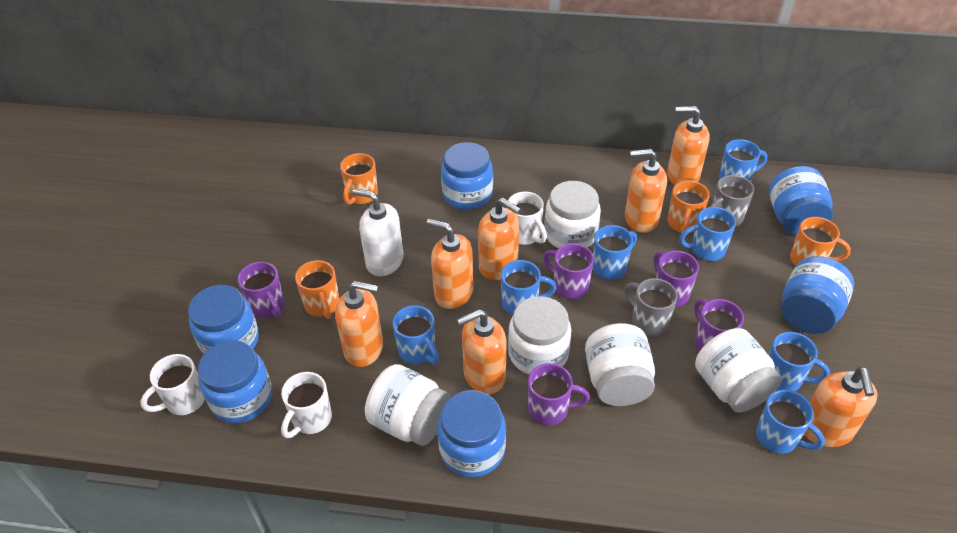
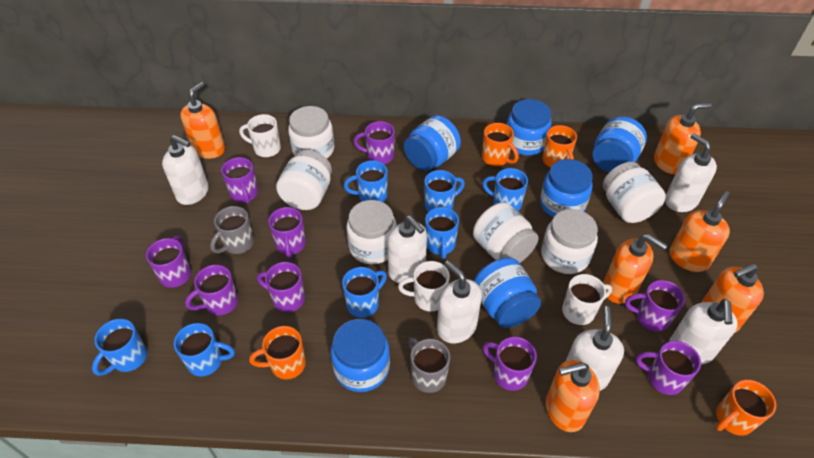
orange soap dispenser: 7 -> 6
purple mug: 5 -> 9
white jar: 5 -> 6
white soap dispenser: 1 -> 6

